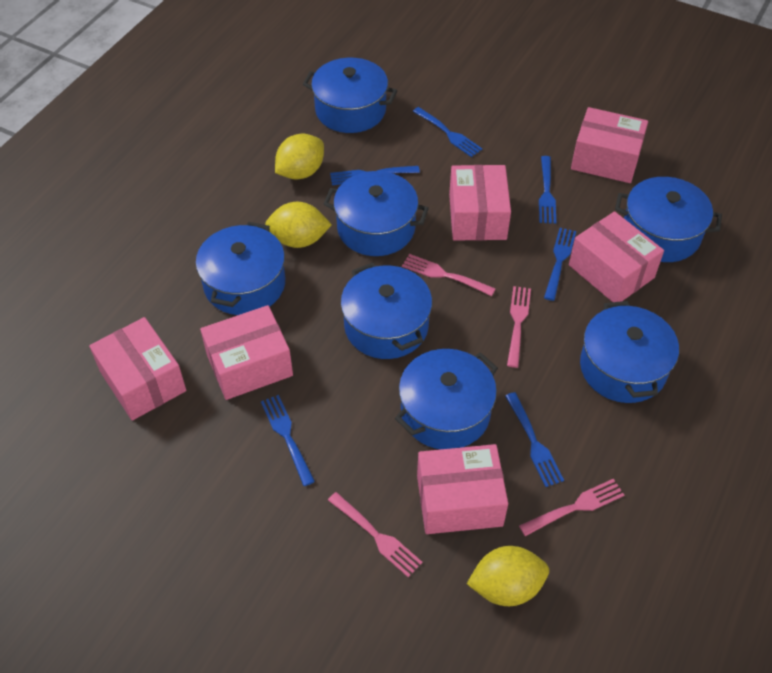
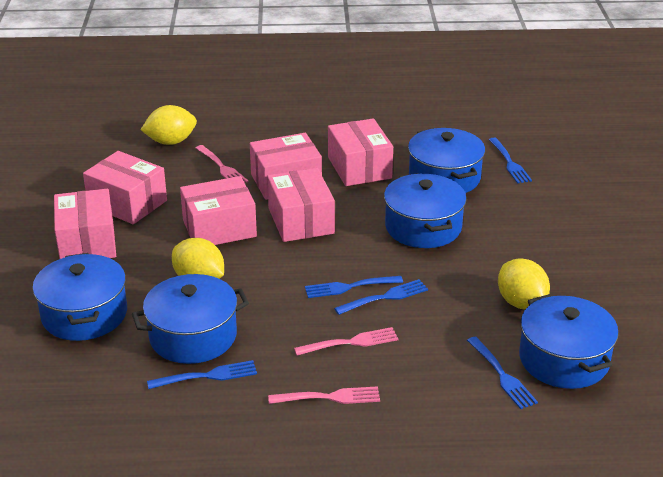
blue fork: 6 -> 5
blue pot: 7 -> 5
pink fork: 4 -> 3

